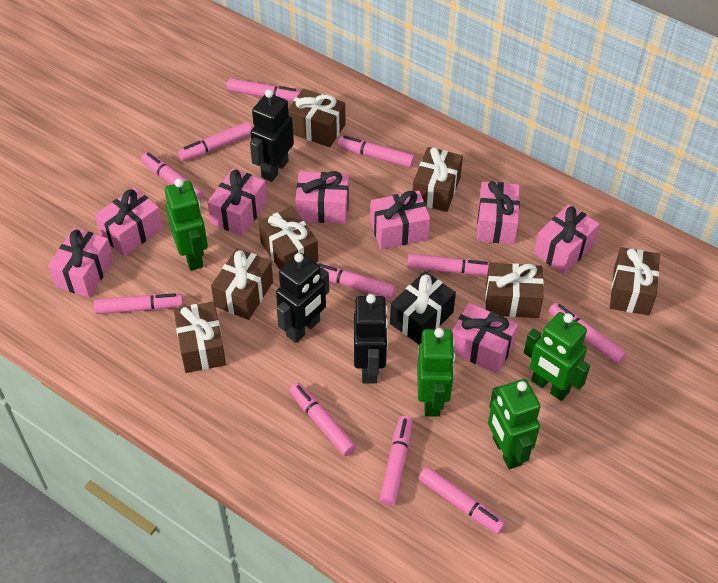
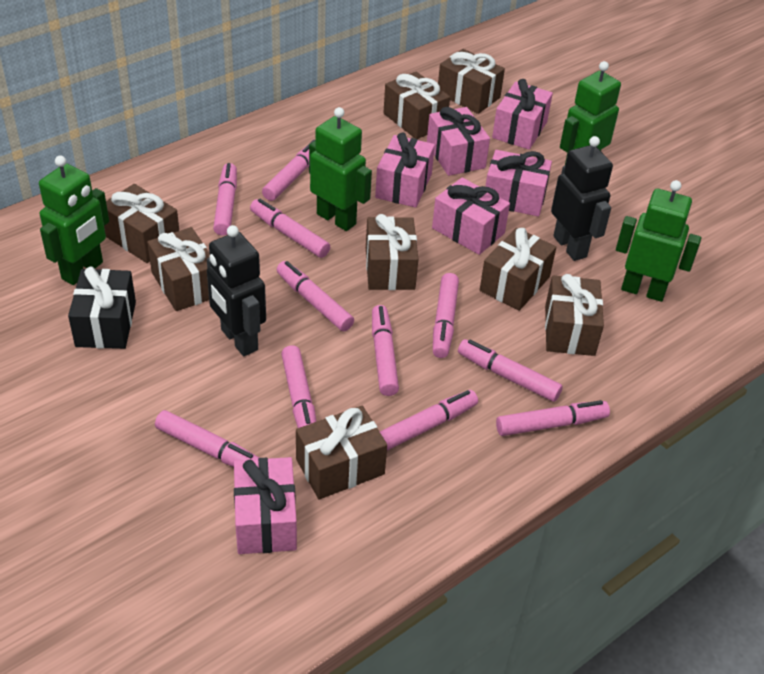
black robot: 3 -> 2
brown gift: 7 -> 8
pink gift: 8 -> 6

